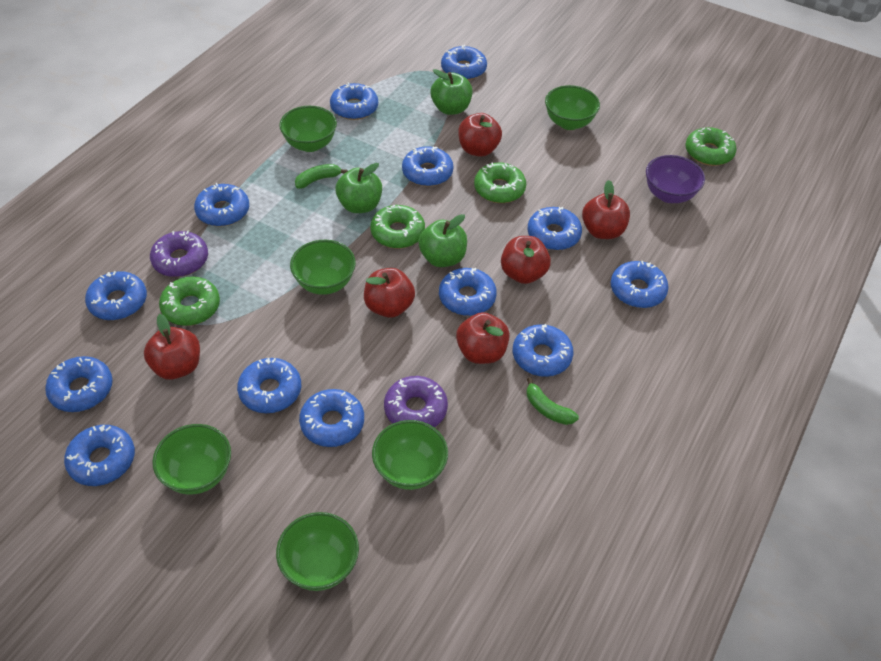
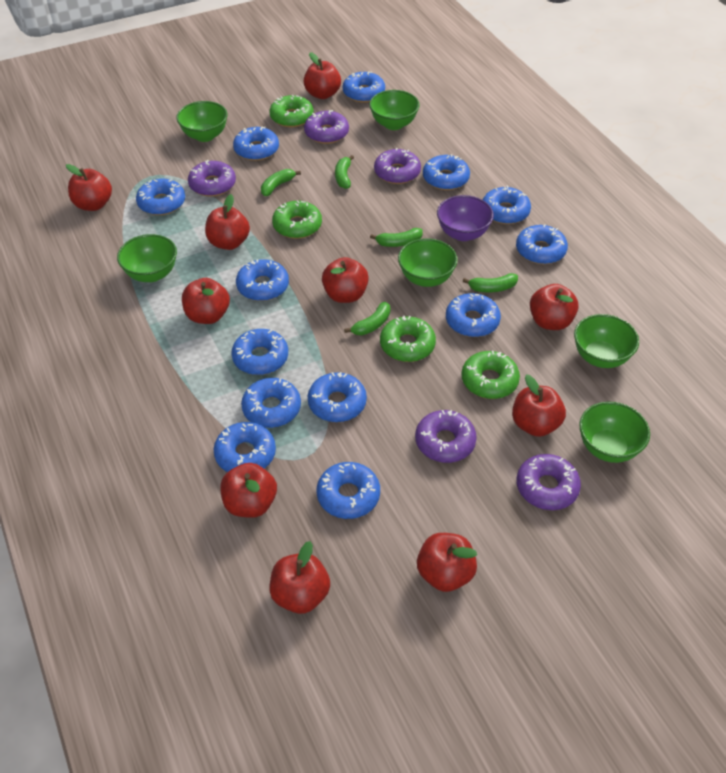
green apple: 3 -> 0
green banana: 2 -> 5
purple donut: 2 -> 5
red apple: 6 -> 10

